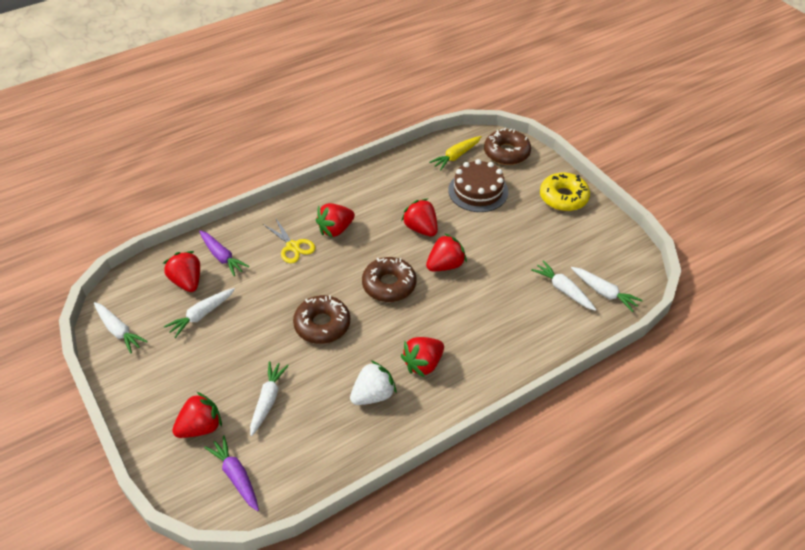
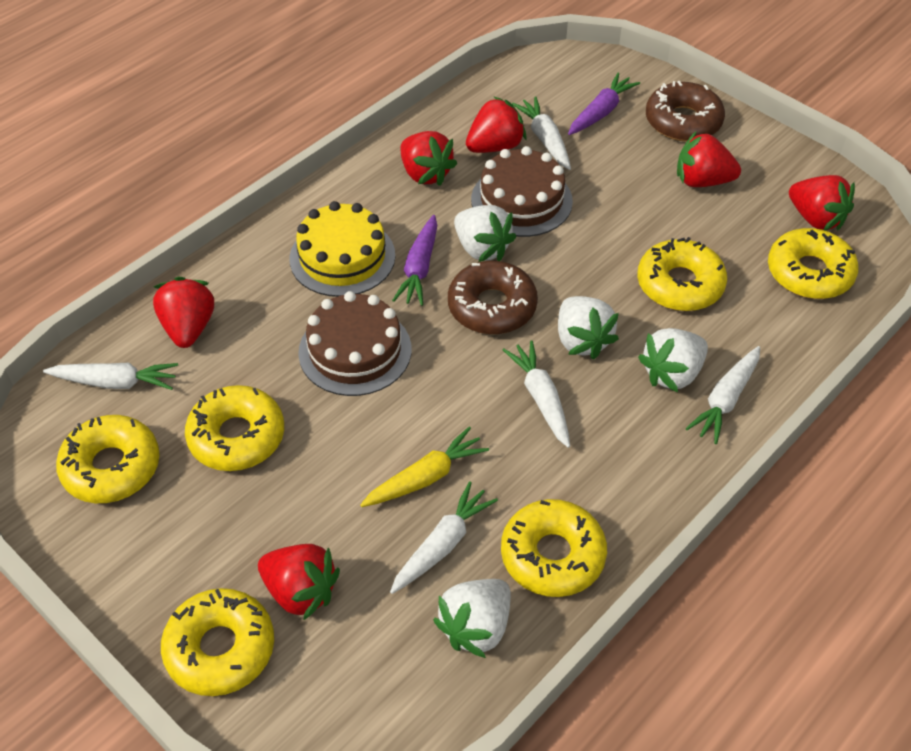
brown cake: 1 -> 2
brown donut: 3 -> 2
white strawberry: 1 -> 4
yellow cake: 0 -> 1
yellow donut: 1 -> 6
yellow scissors: 1 -> 0

